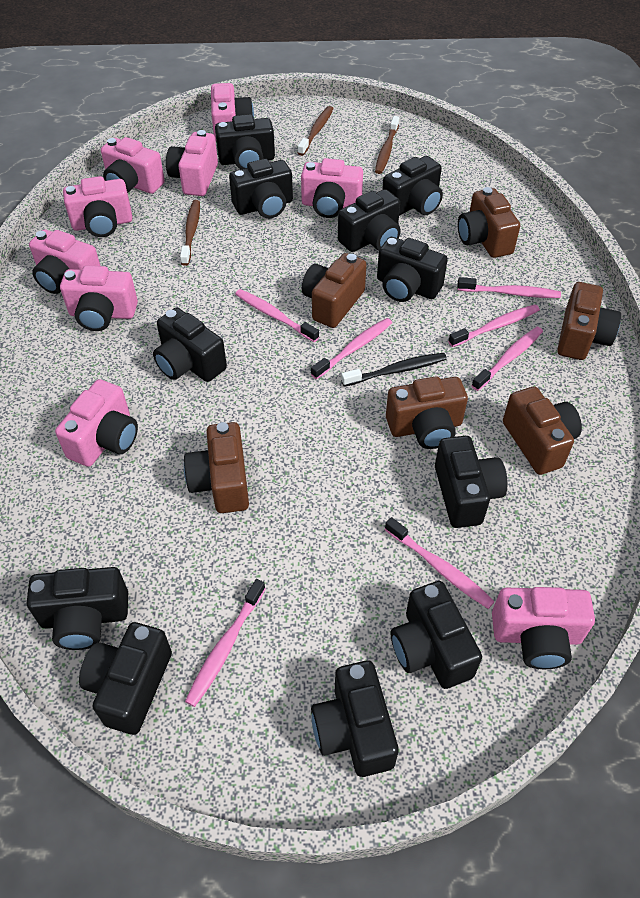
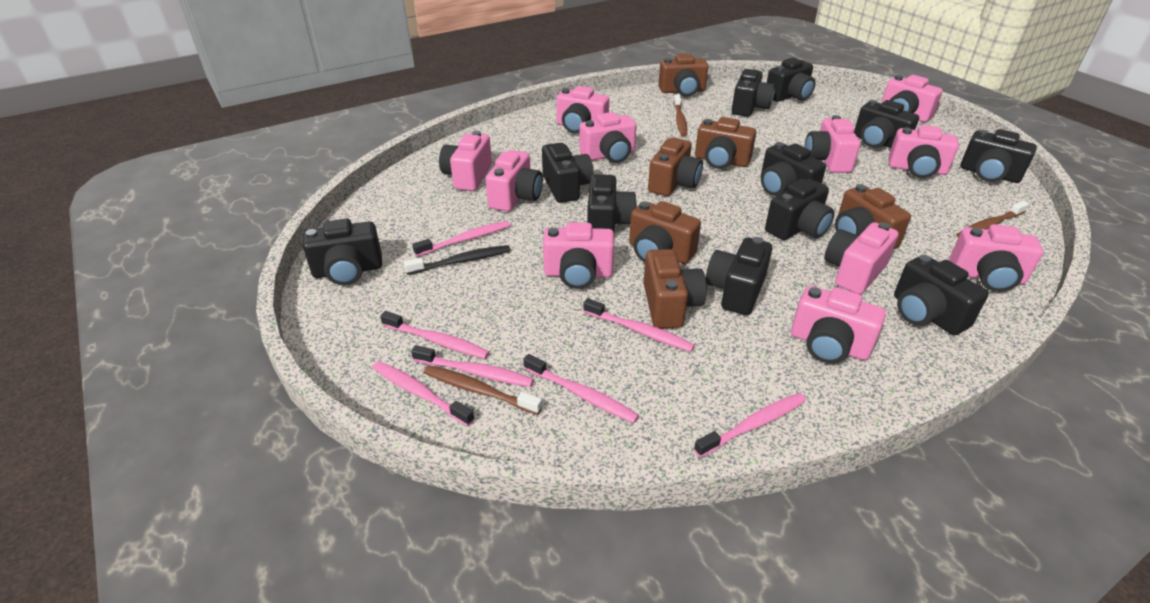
pink camera: 9 -> 11

